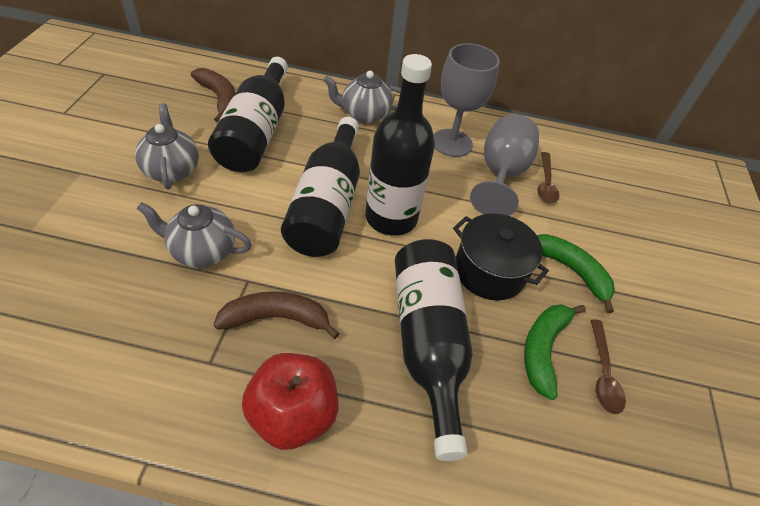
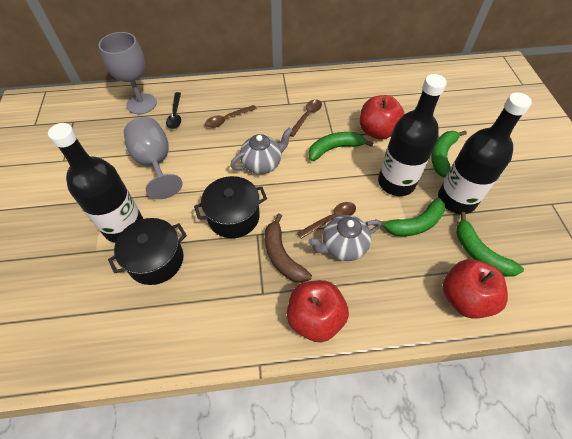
black bottle: 4 -> 3
black pot: 1 -> 2
black spoon: 0 -> 1
brown banana: 2 -> 1
brown spoon: 2 -> 3
green banana: 2 -> 4
grey teapot: 3 -> 2
red apple: 1 -> 3

